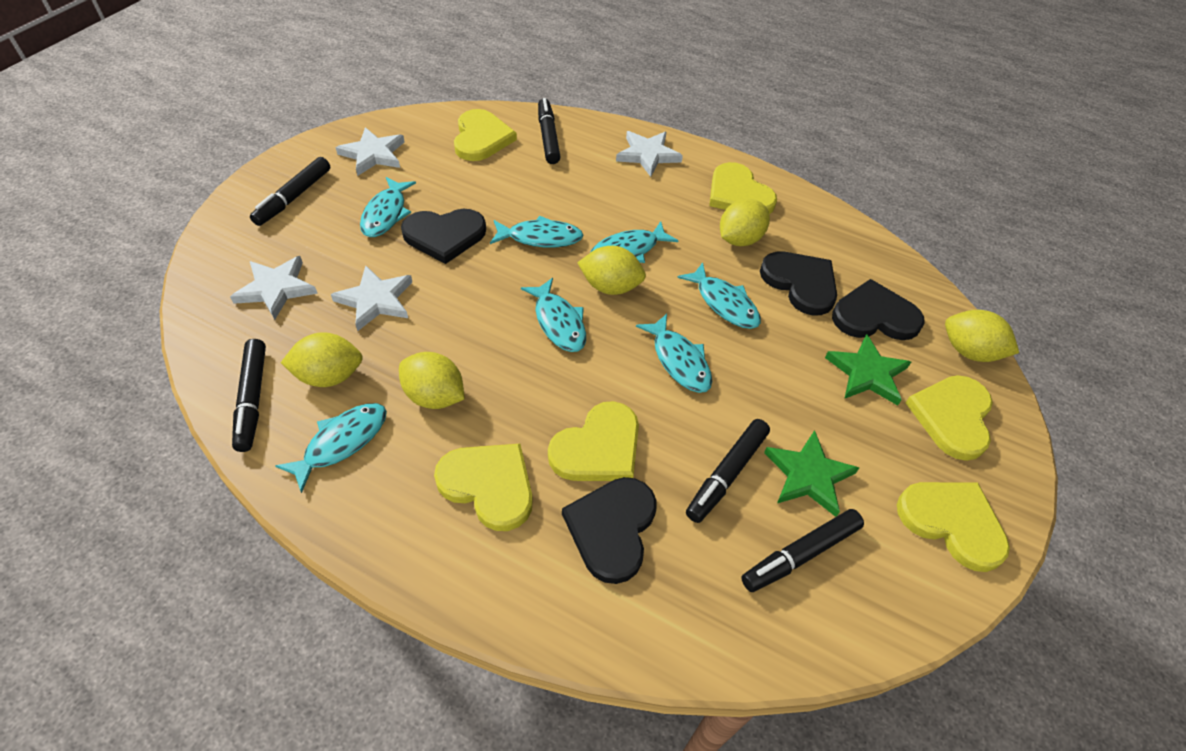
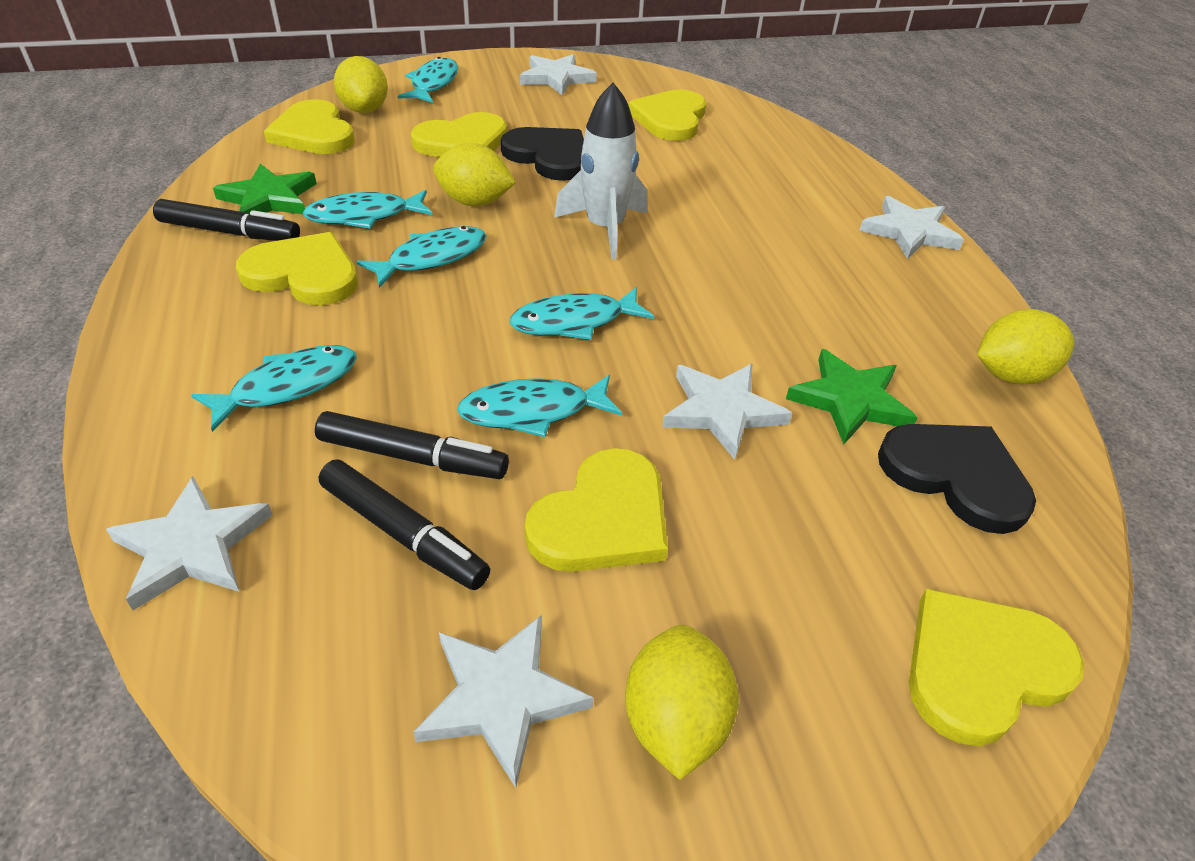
black heart: 4 -> 2
black marker: 5 -> 3
turquoise fish: 7 -> 6
white rocket: 0 -> 1
white star: 4 -> 5
yellow lemon: 5 -> 4

